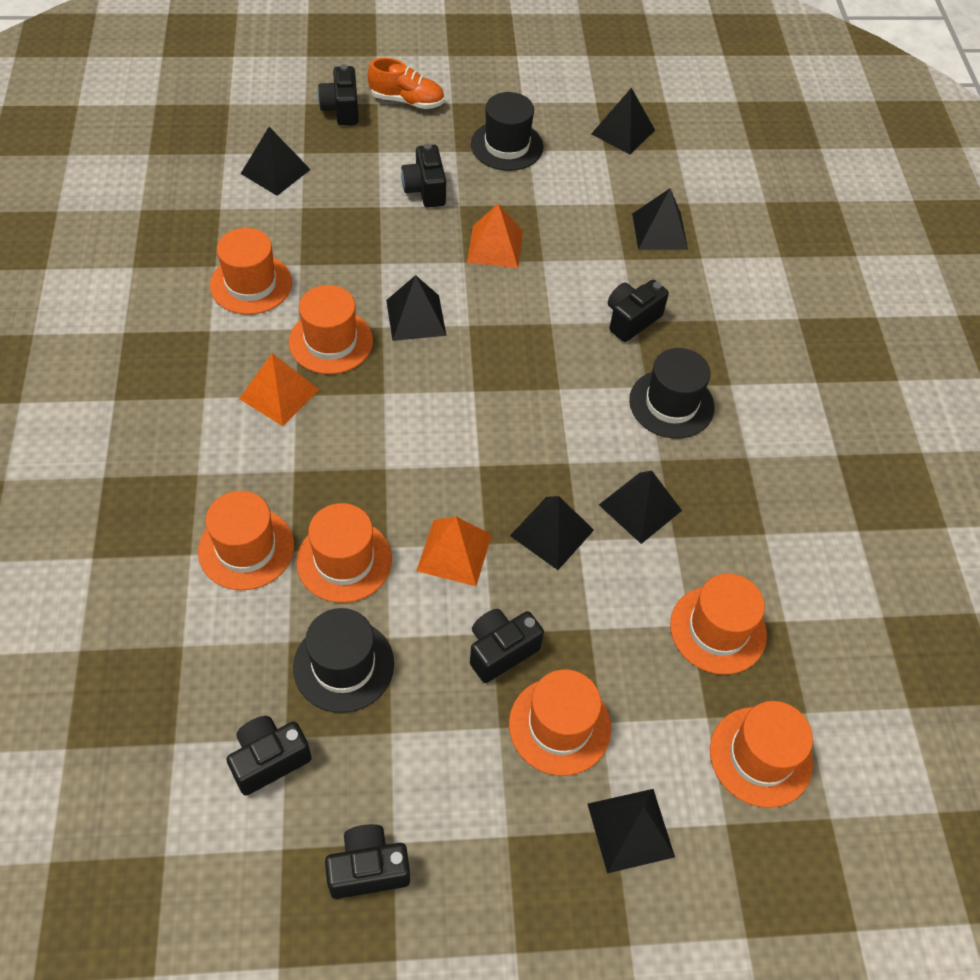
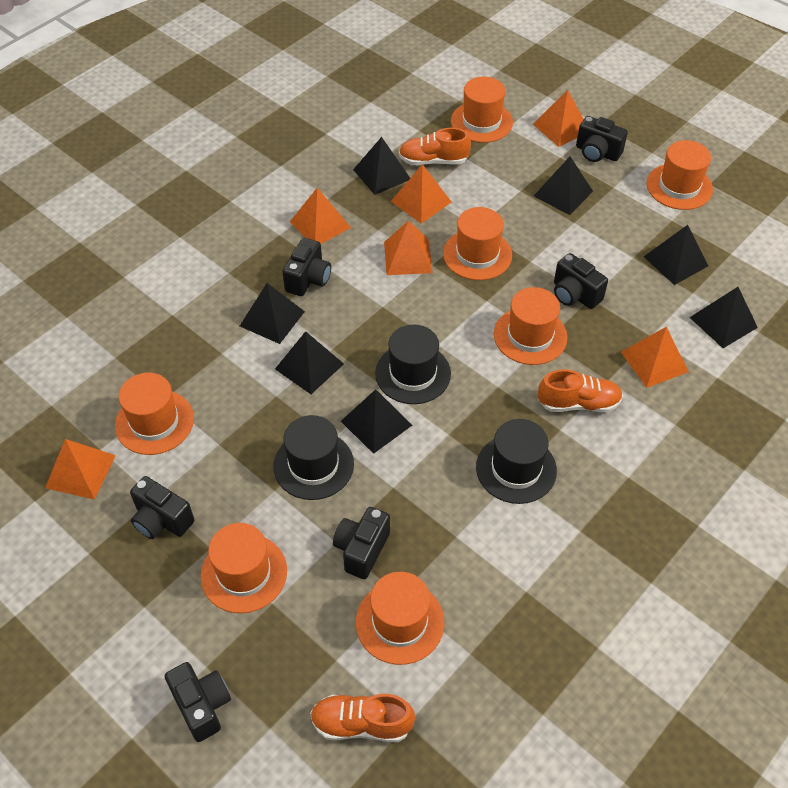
orange pyramid: 3 -> 6
orange shoe: 1 -> 3

